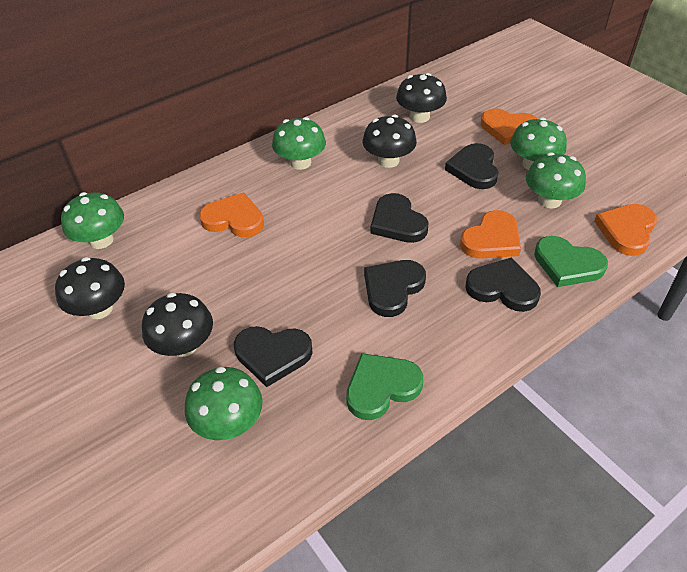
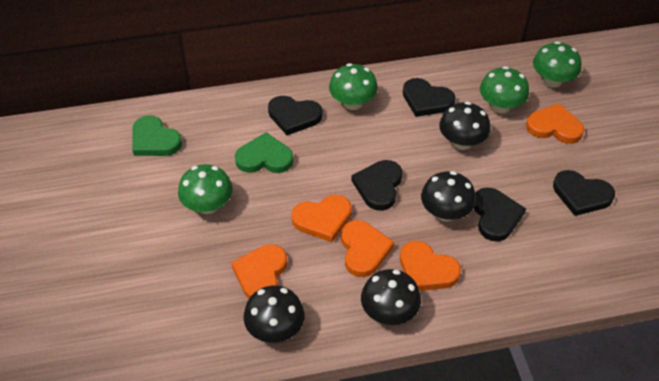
green mushroom: 5 -> 4
orange heart: 4 -> 5

